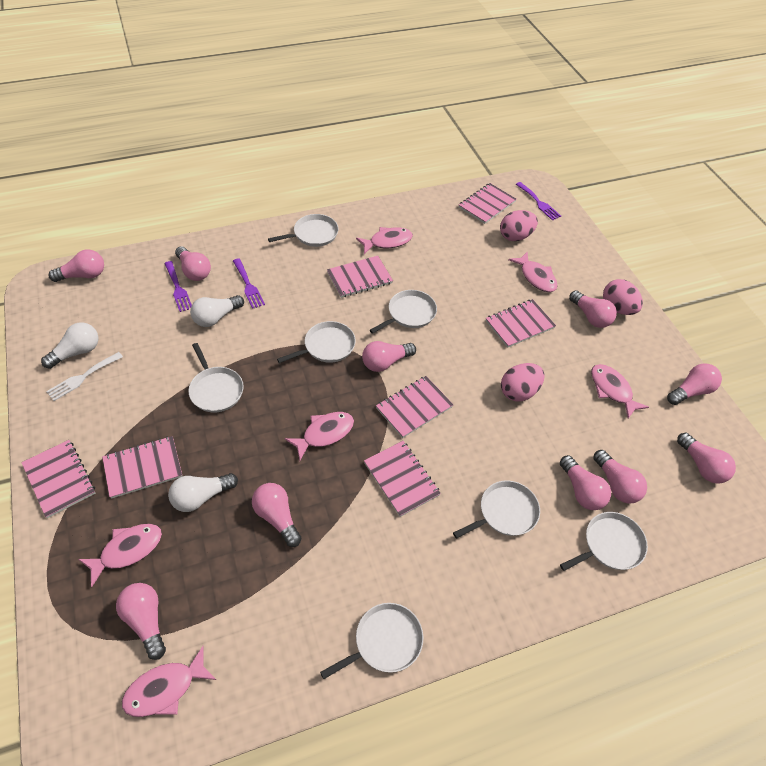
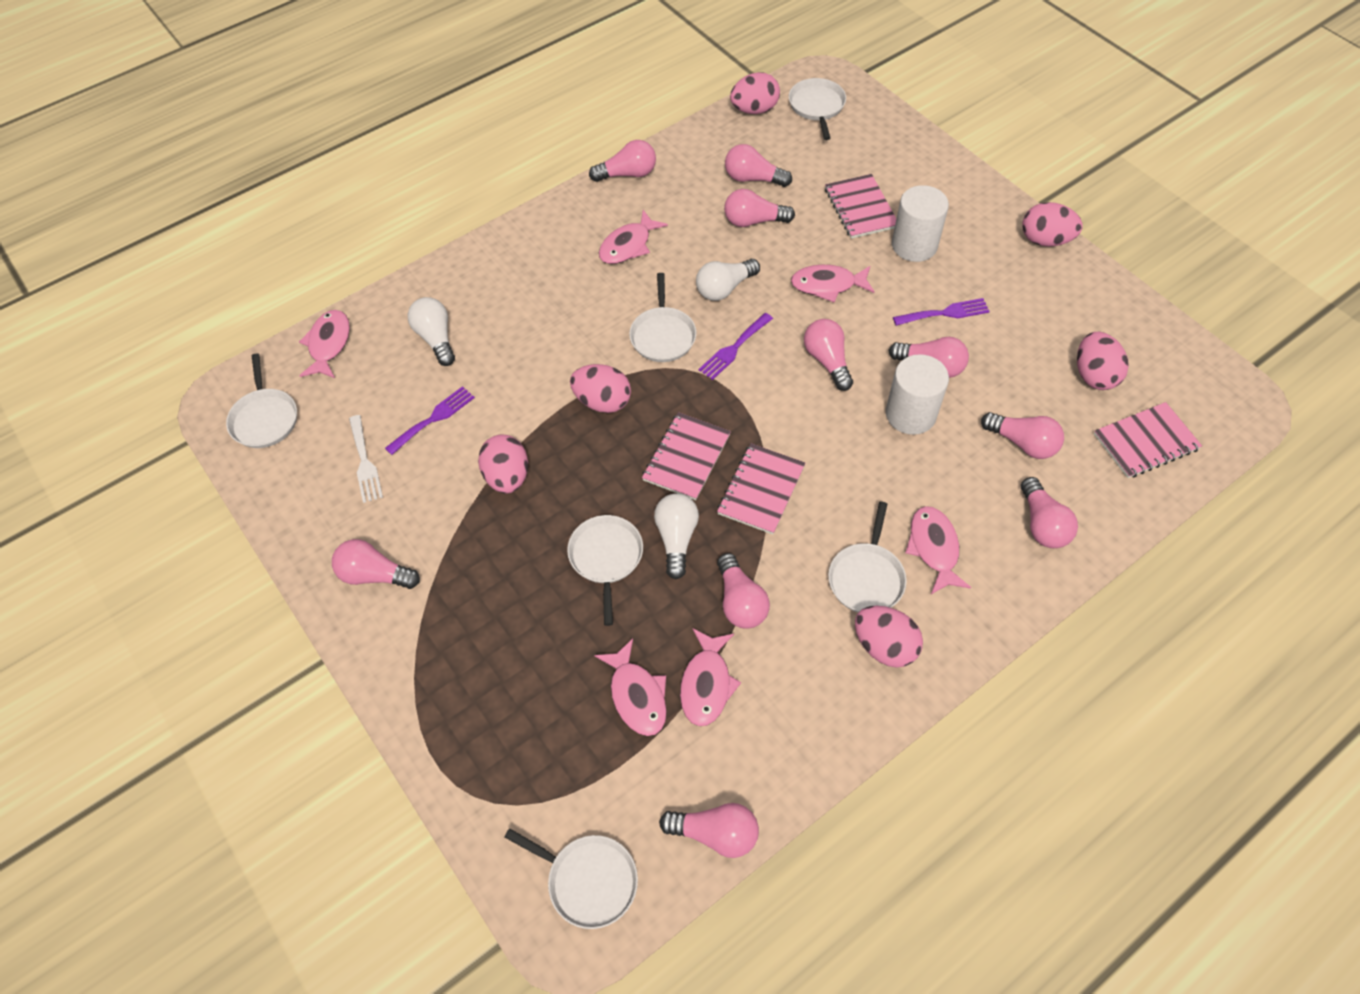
pink egg: 3 -> 6
pink notebook: 7 -> 4
white cylinder: 0 -> 2
white pan: 7 -> 6

